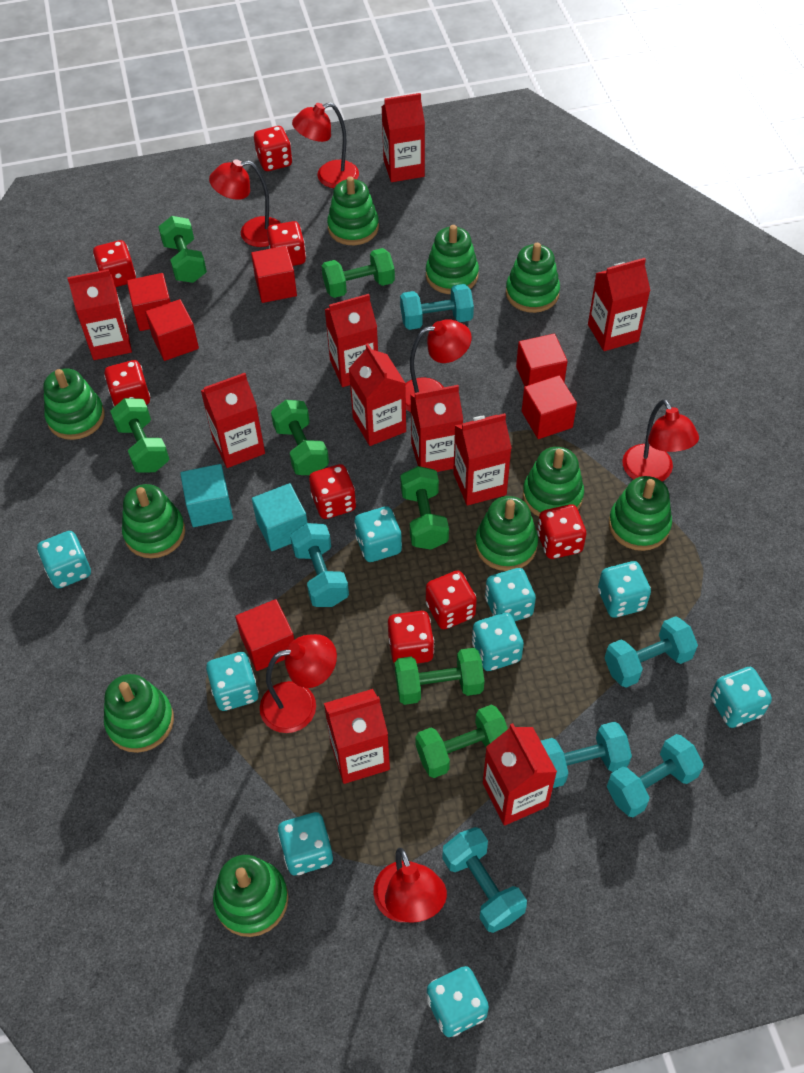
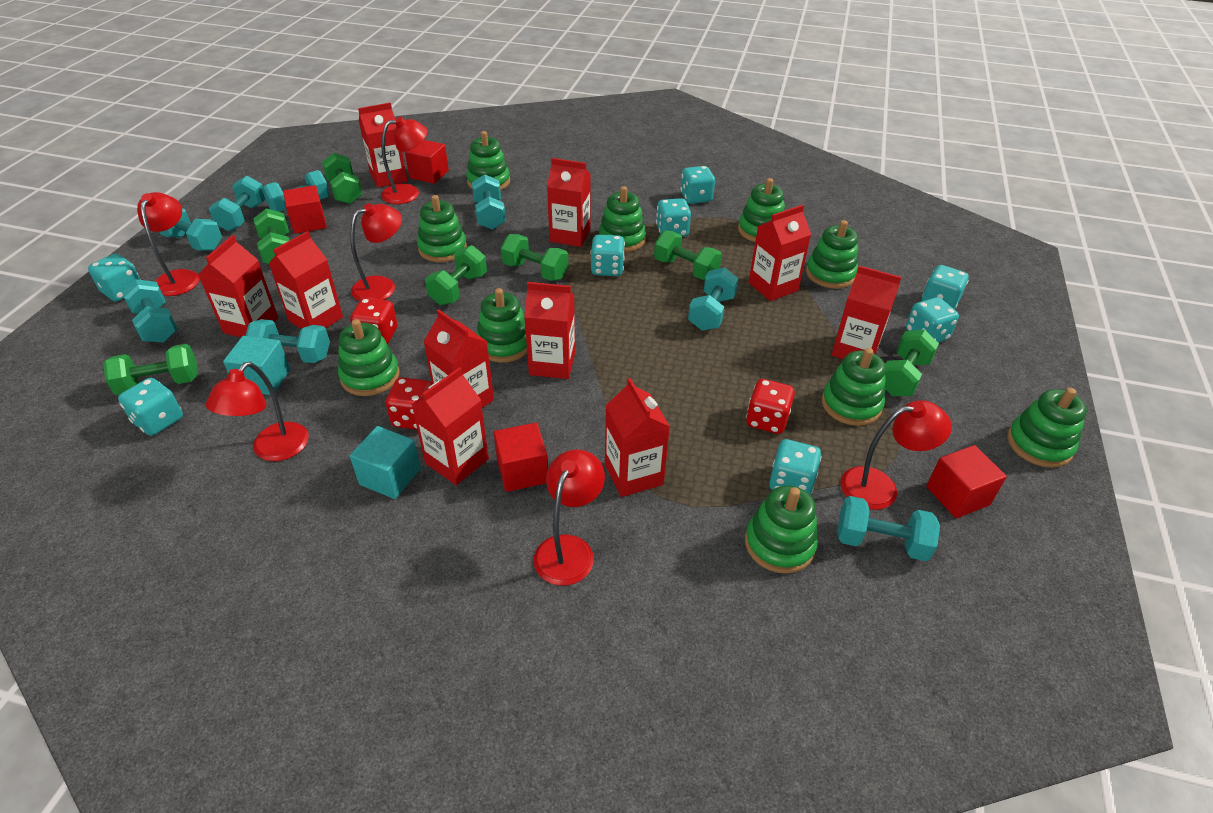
red cube: 6 -> 4
red dice: 8 -> 3
turquoise dice: 9 -> 8
turquoise dumbbell: 6 -> 8

